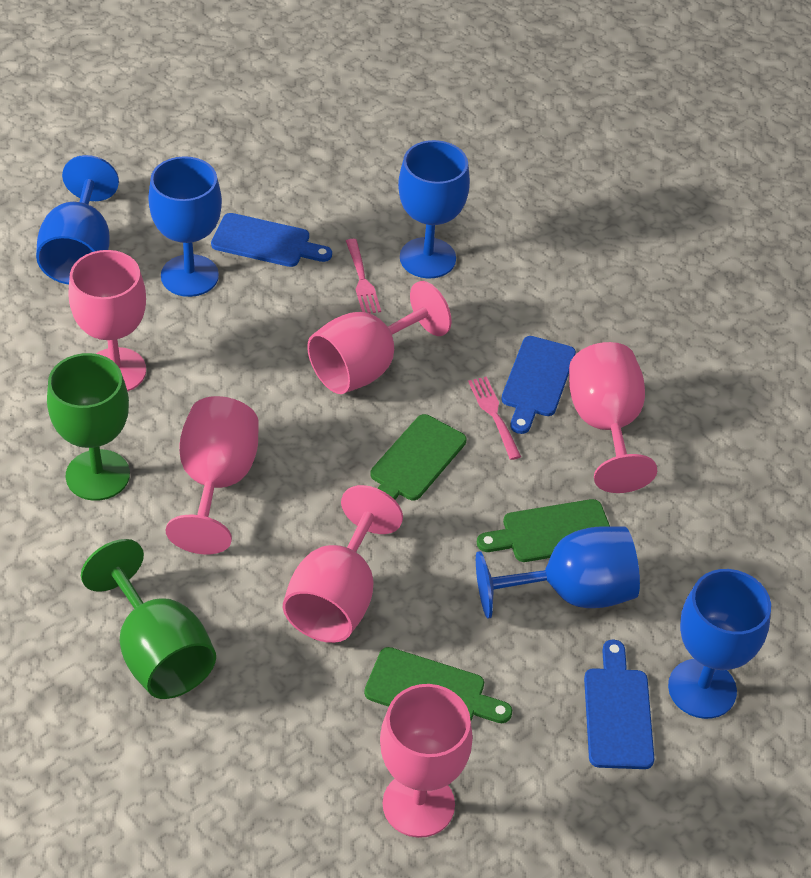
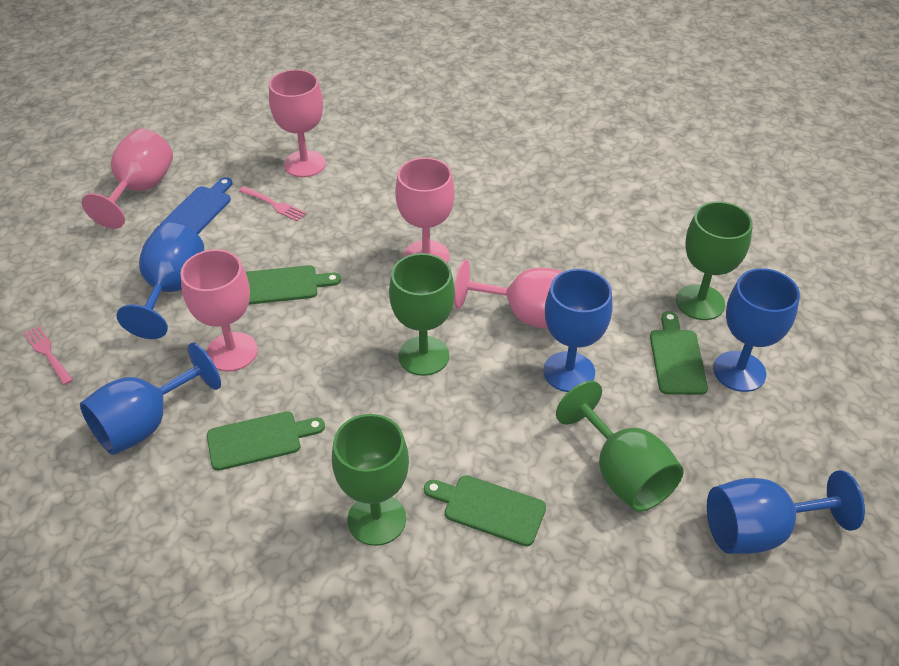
blue cutting board: 3 -> 1
green cutting board: 3 -> 4
green goblet: 2 -> 4
pink goblet: 6 -> 5

